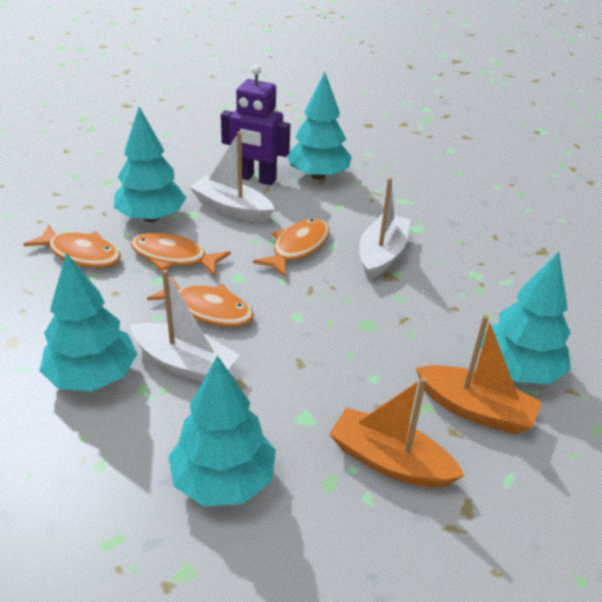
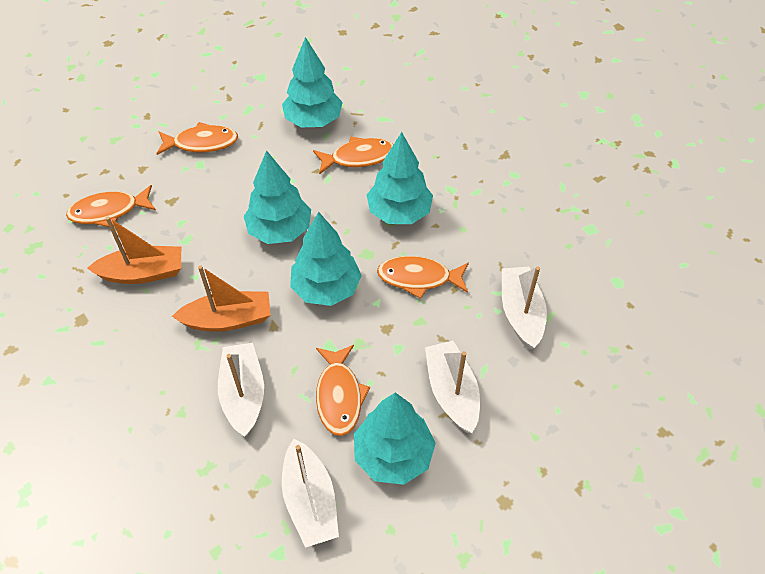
orange fish: 4 -> 5
purple robot: 1 -> 0
white boat: 3 -> 4

